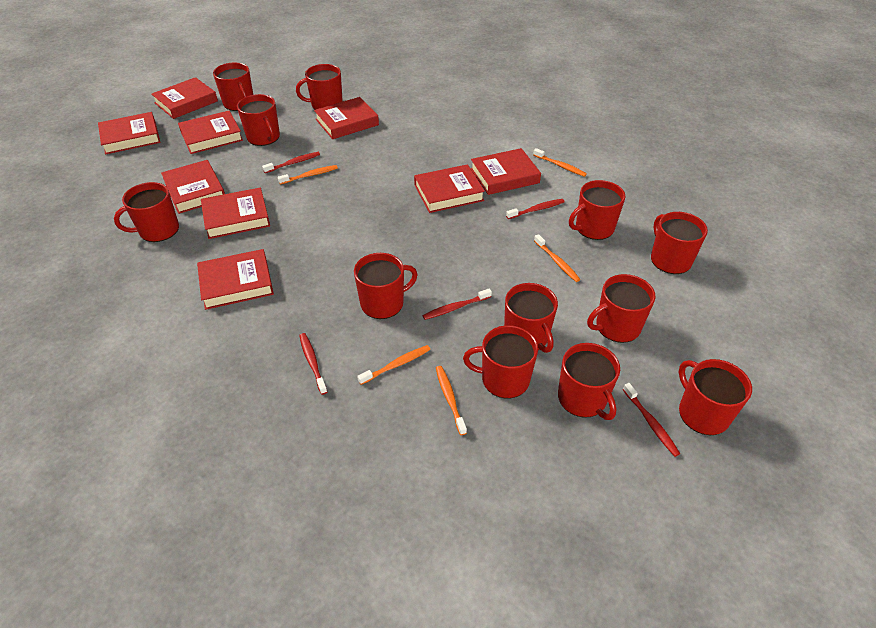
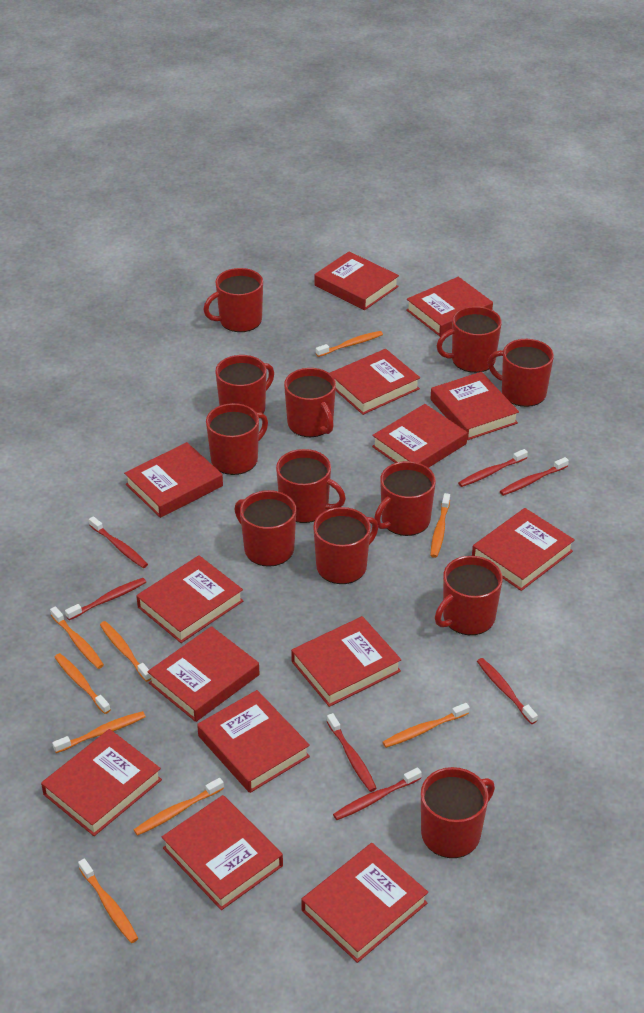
orange toothbrush: 5 -> 9
red book: 9 -> 14
red toothbrush: 5 -> 7

